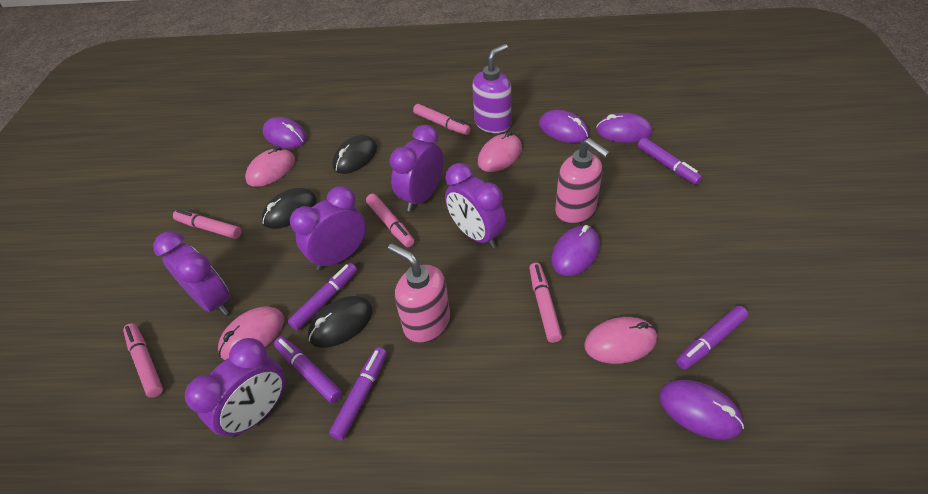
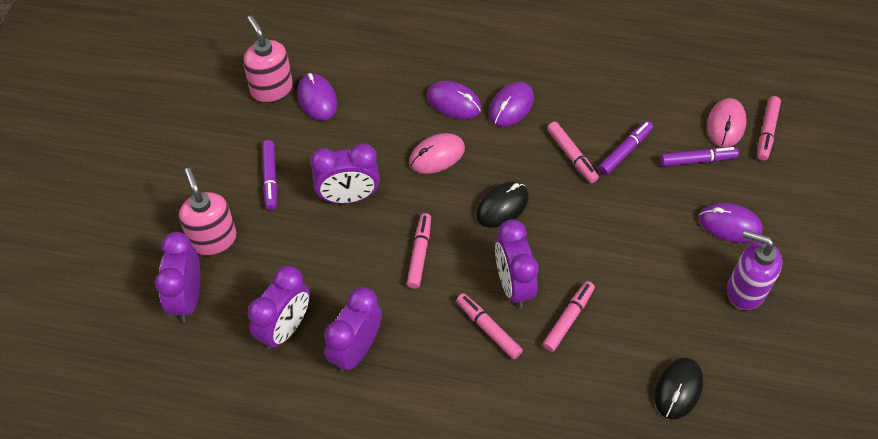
black mouse: 3 -> 2
pink mouse: 4 -> 2
purple marker: 5 -> 3
purple mouse: 5 -> 4

